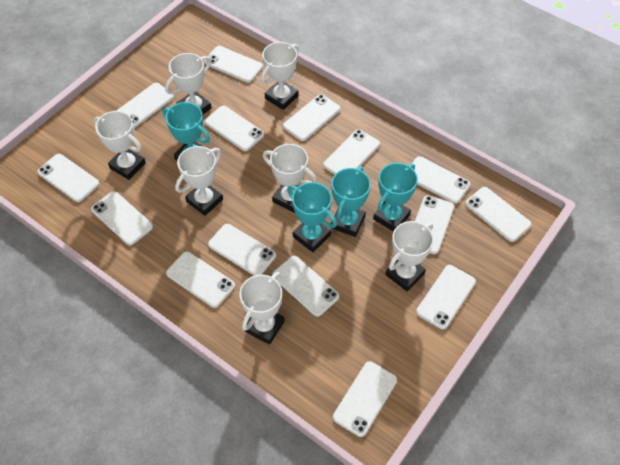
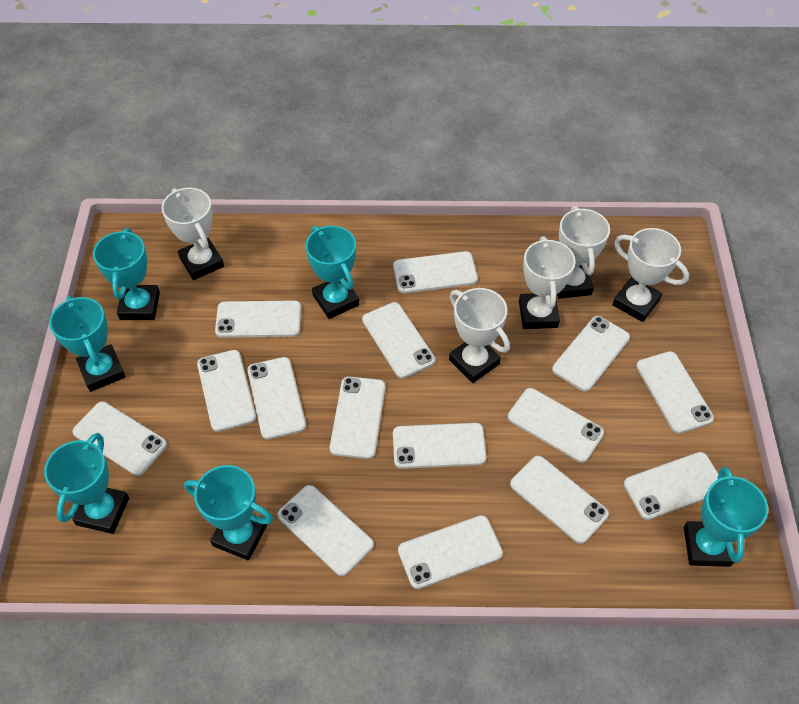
turquoise trophy: 4 -> 6
white trophy: 7 -> 5

